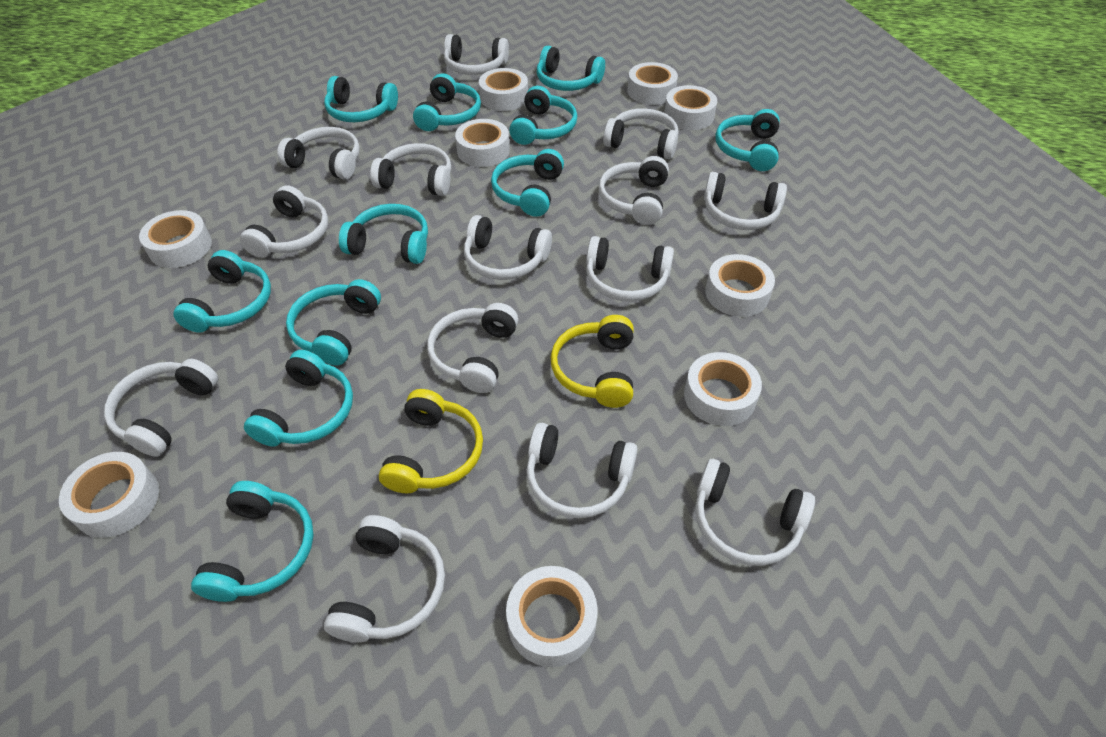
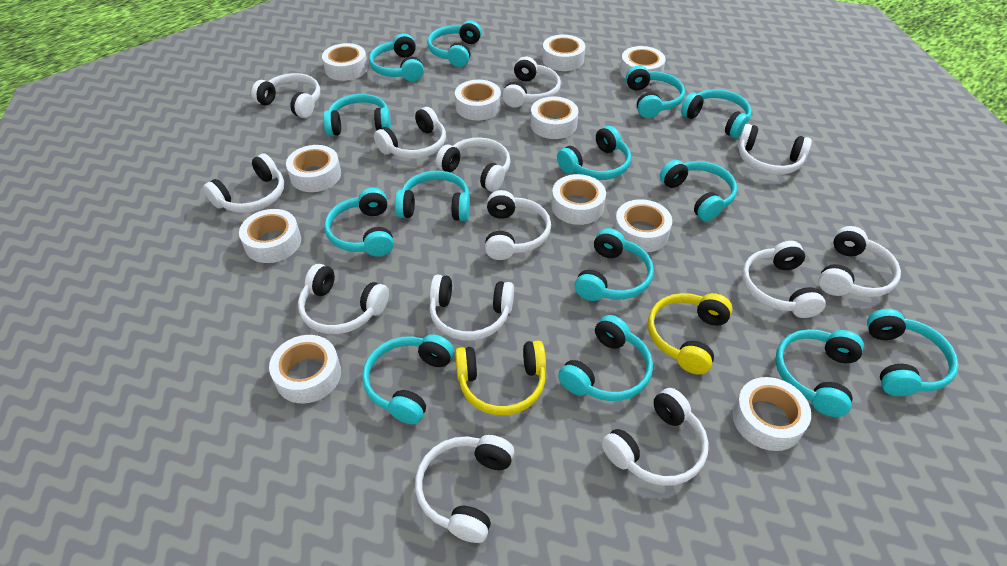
turquoise headphones: 11 -> 14
white headphones: 14 -> 13
white tape: 9 -> 11

